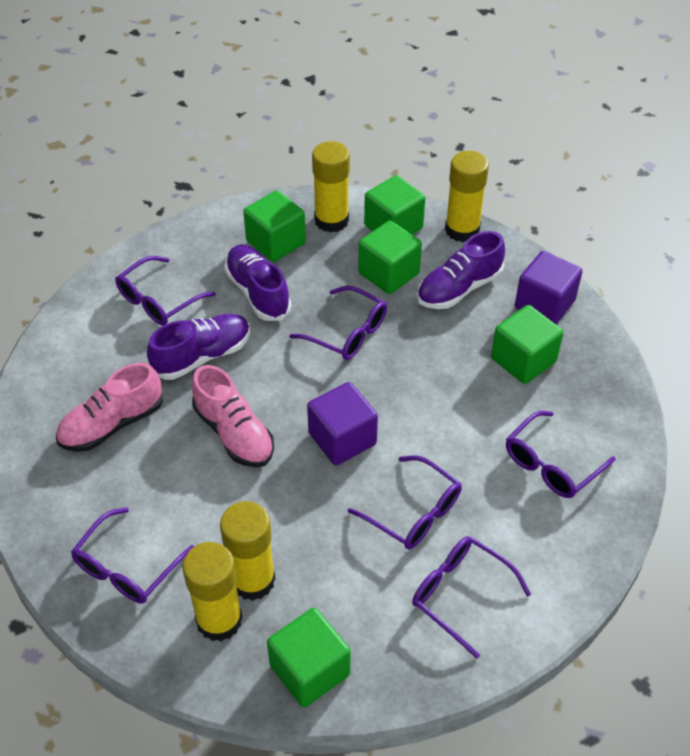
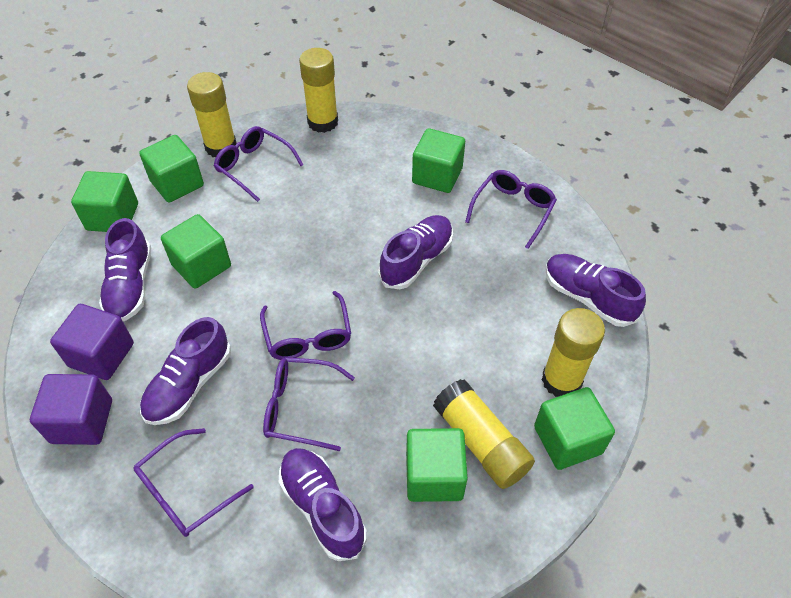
green cube: 5 -> 6
pink shoe: 2 -> 0
purple glasses: 6 -> 5
purple shoe: 3 -> 5

